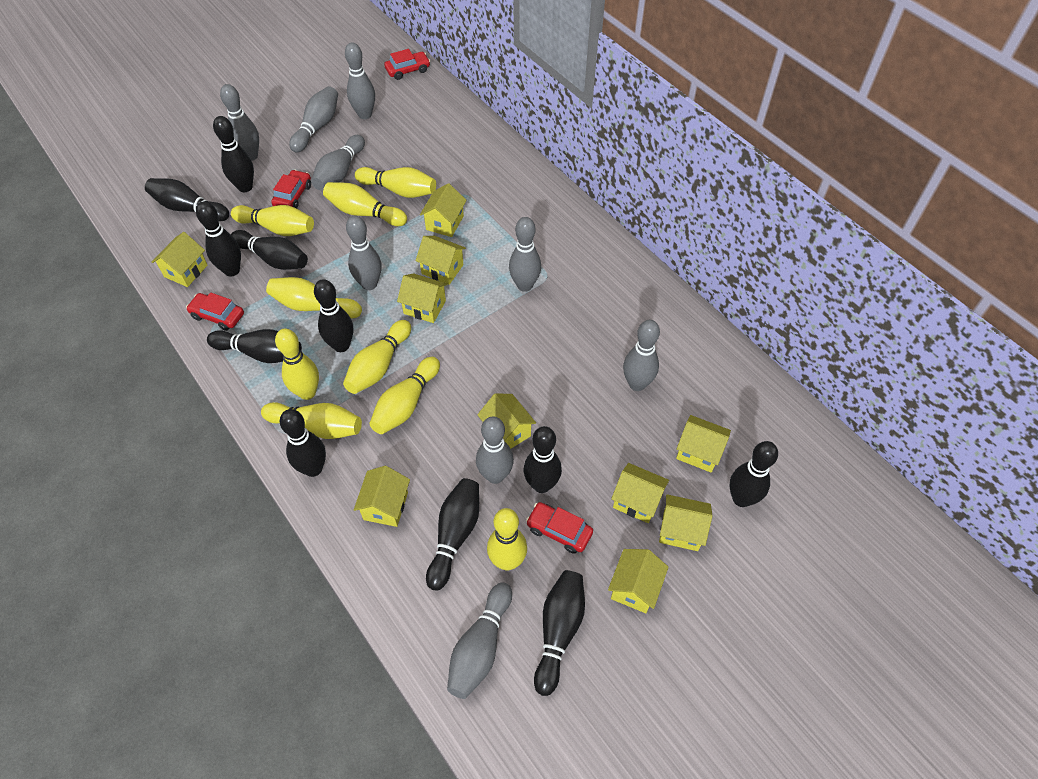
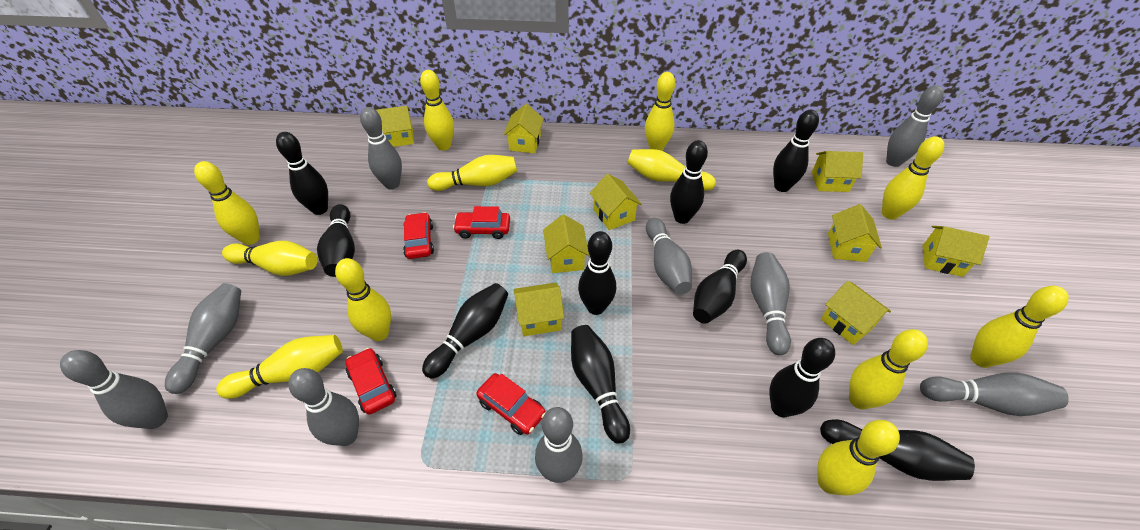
black bowling pin: 11 -> 10
yellow bowling pin: 9 -> 12
yellow house: 10 -> 9

